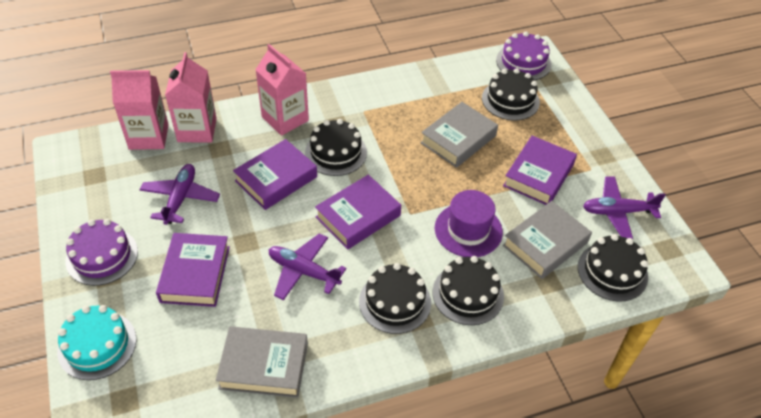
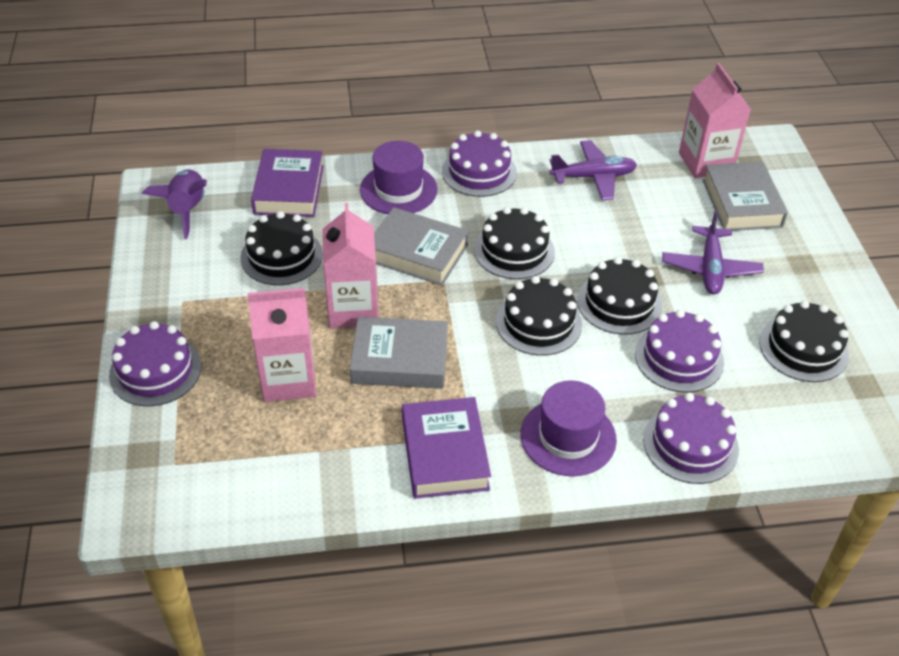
purple book: 4 -> 2
purple cake: 2 -> 4
purple hat: 1 -> 2
purple plane: 3 -> 2
purple rocket: 0 -> 1
turquoise cake: 1 -> 0

